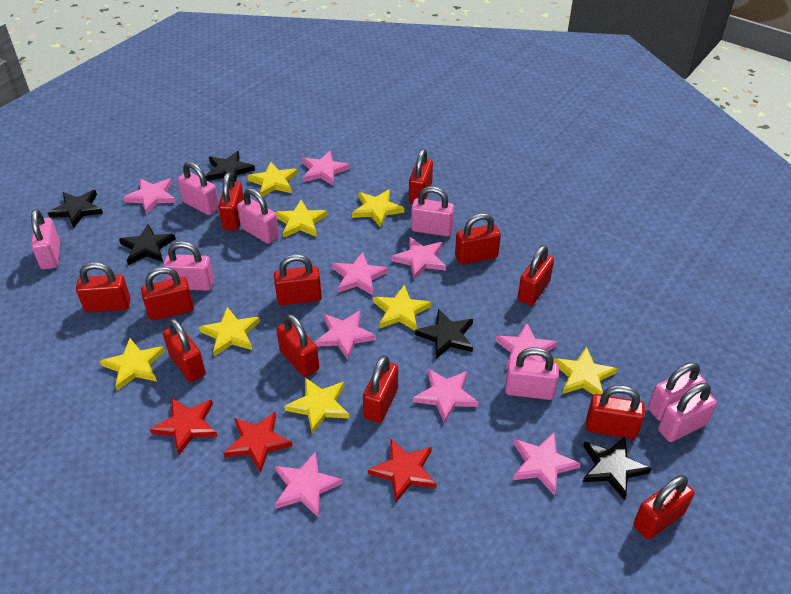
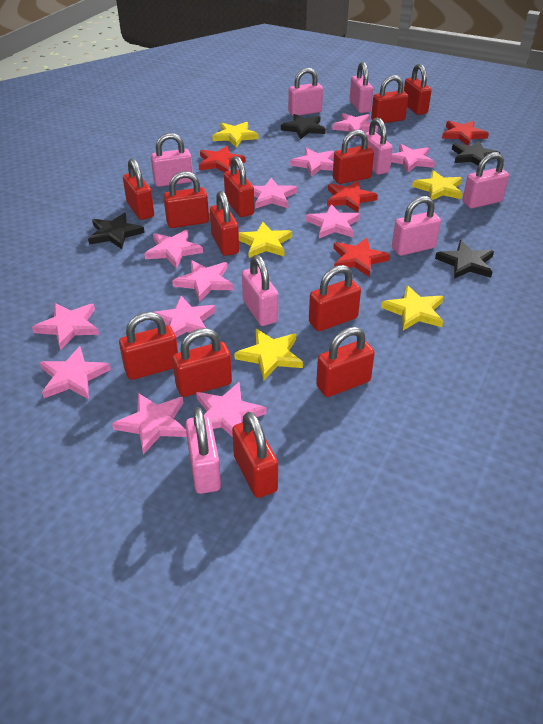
black star: 5 -> 4
pink star: 9 -> 12
red star: 3 -> 4
yellow star: 8 -> 5

